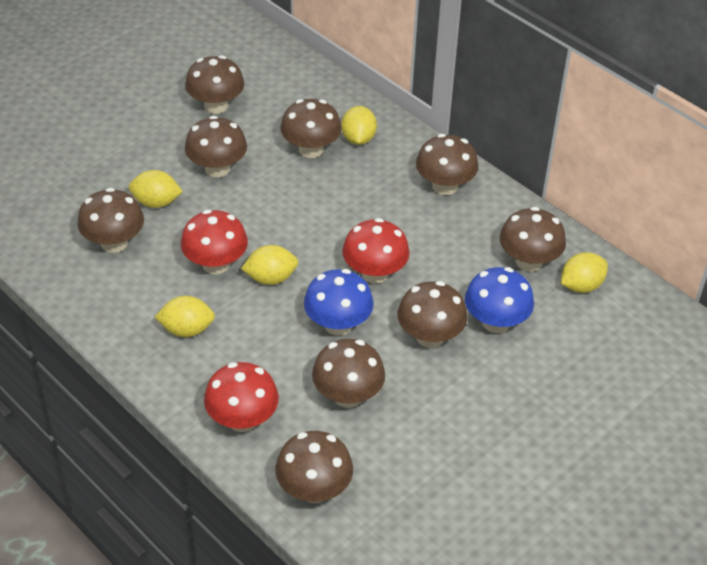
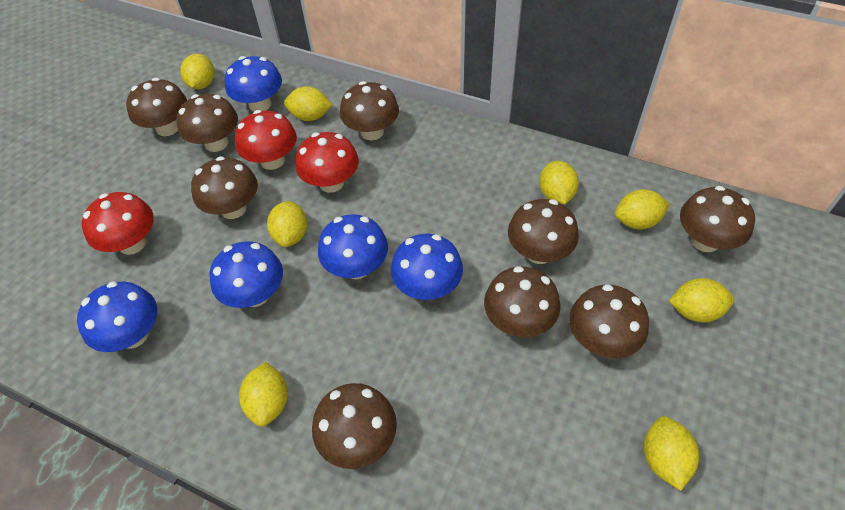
blue mushroom: 2 -> 5
yellow lemon: 5 -> 8

